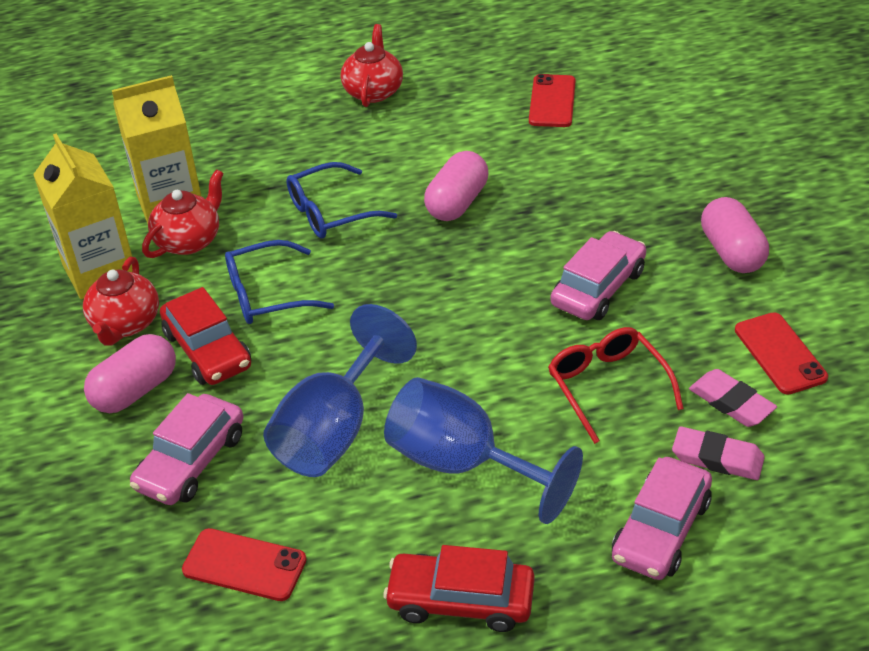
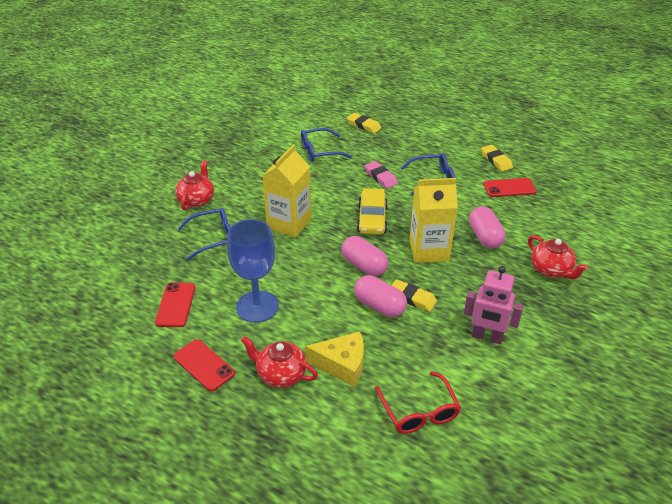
blue glasses: 2 -> 3
blue goblet: 2 -> 1
pink car: 3 -> 0
pink eraser: 2 -> 1
pink robot: 0 -> 1
red car: 2 -> 0
yellow car: 0 -> 1
yellow cheese: 0 -> 1
yellow eraser: 0 -> 3

